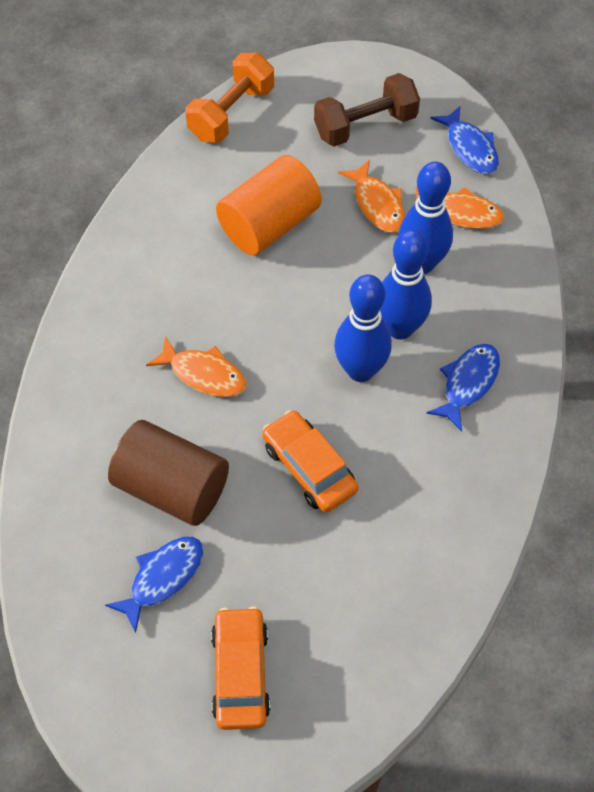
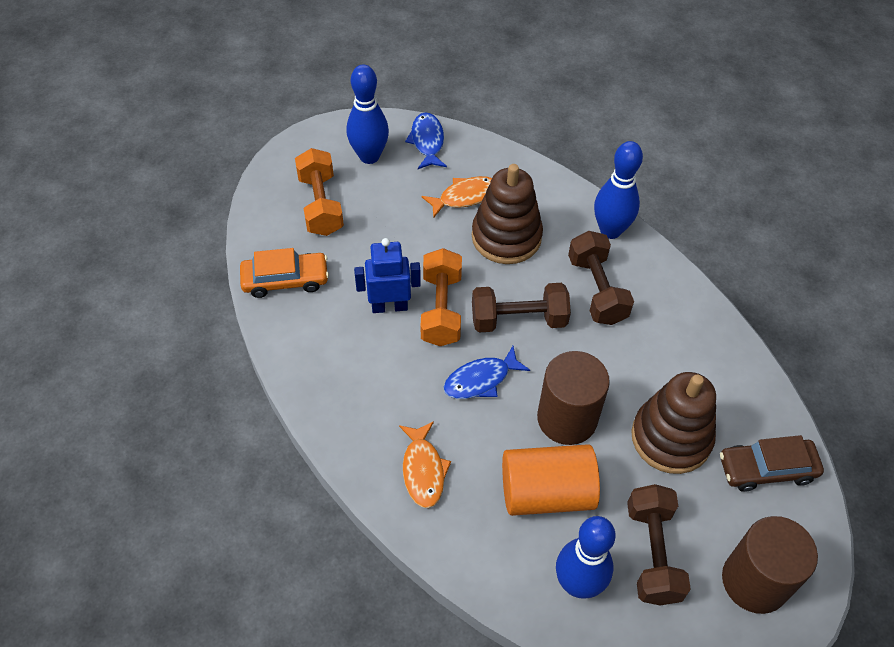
blue fish: 3 -> 2
blue robot: 0 -> 1
brown car: 0 -> 1
brown cylinder: 1 -> 2
brown dumbbell: 1 -> 3
brown stacking toy: 0 -> 2
orange car: 2 -> 1
orange dumbbell: 1 -> 2
orange fish: 3 -> 2

